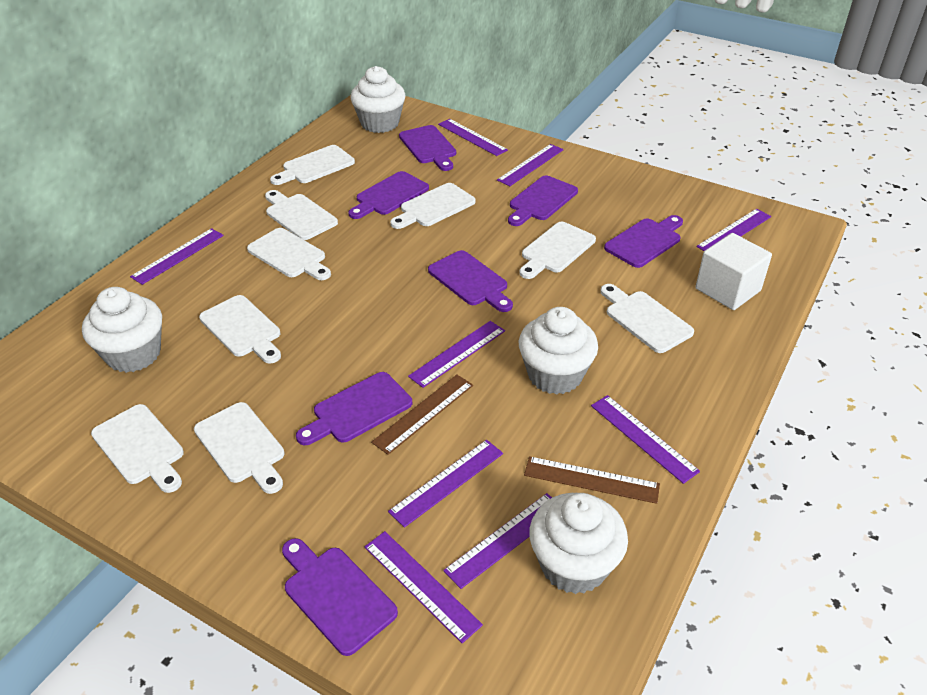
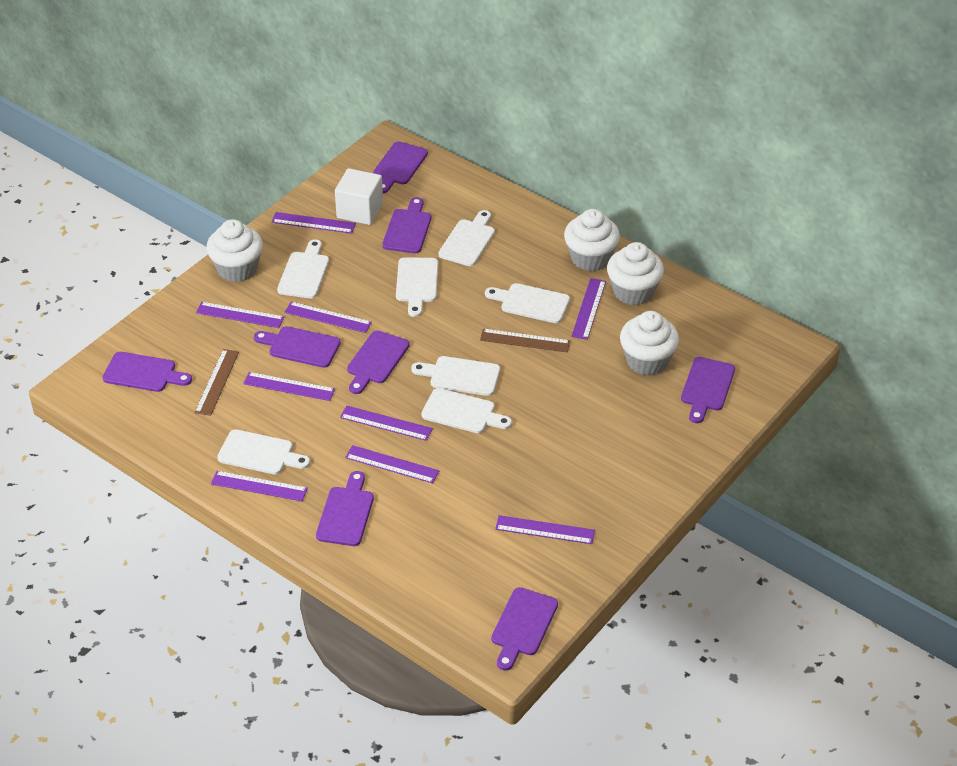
purple cutting board: 7 -> 8
white cutting board: 9 -> 7

